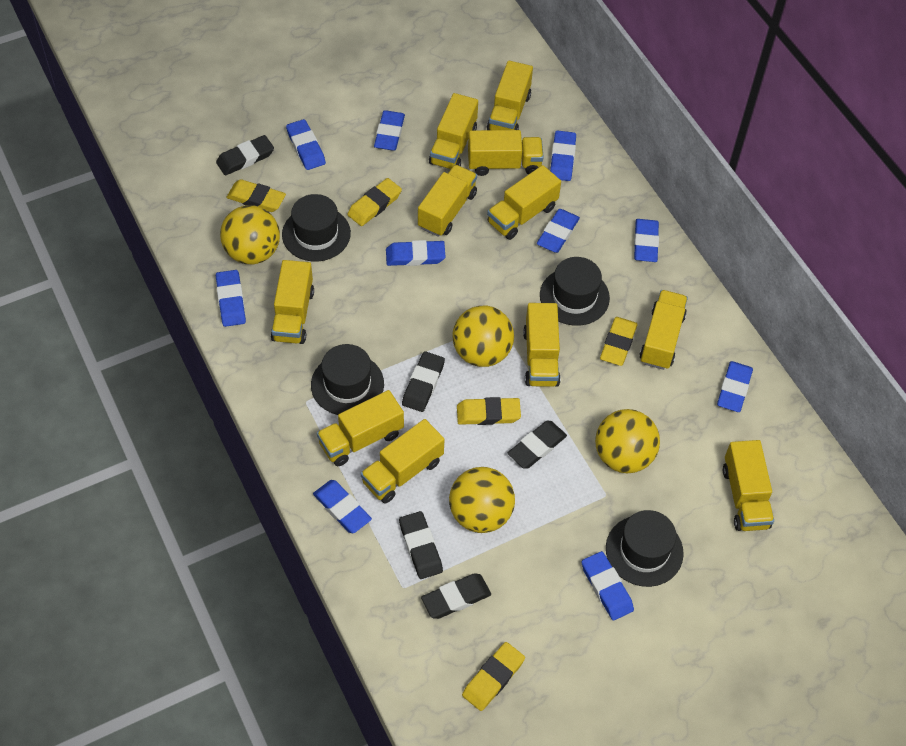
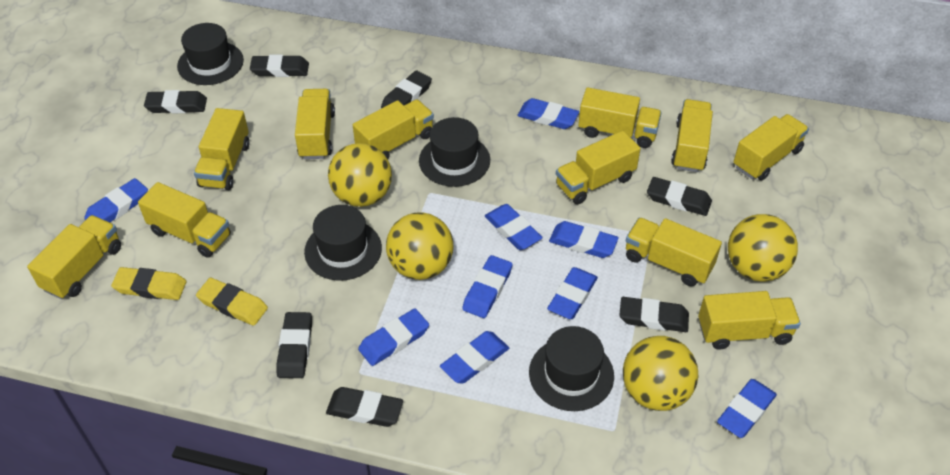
black eraser: 5 -> 7
blue eraser: 10 -> 9
yellow eraser: 5 -> 2

